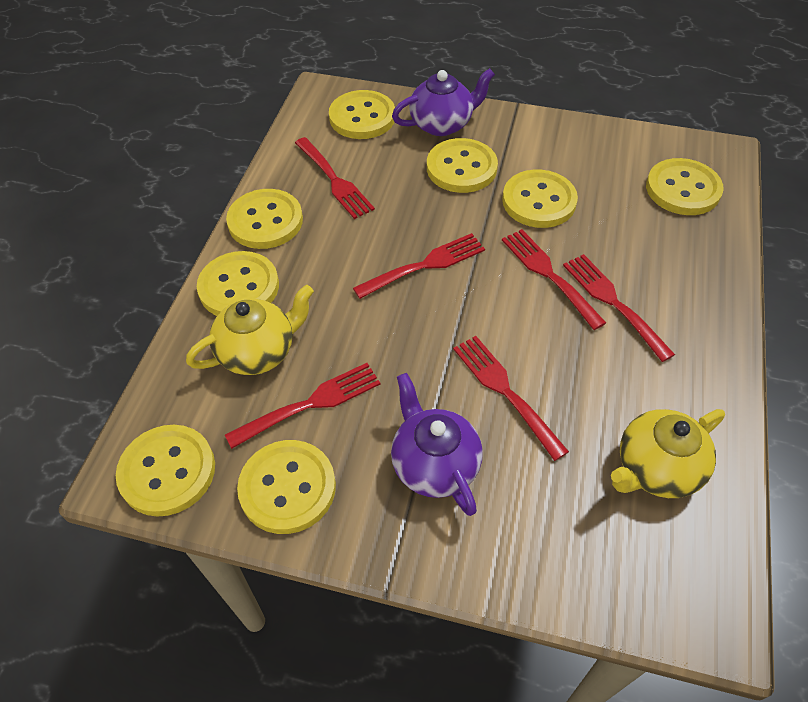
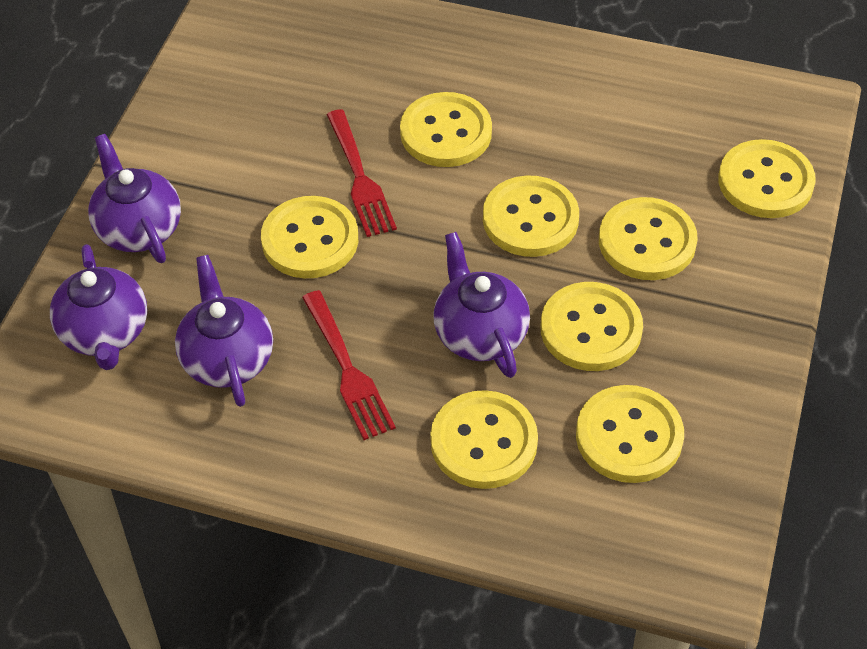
purple teapot: 2 -> 4
red fork: 6 -> 2
yellow teapot: 2 -> 0

